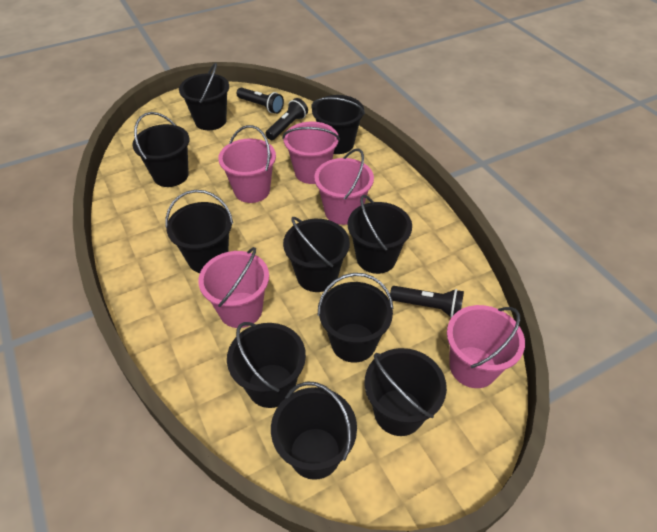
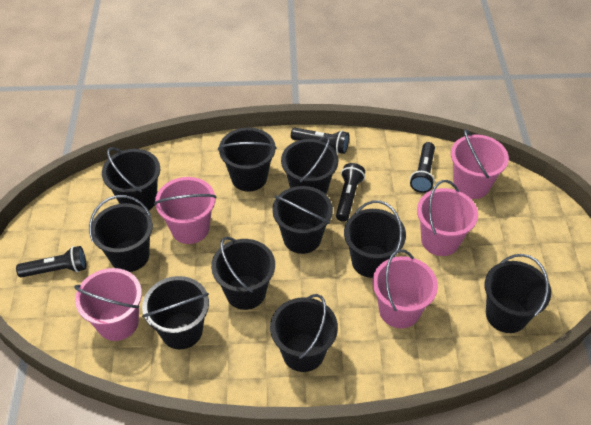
black flashlight: 3 -> 4

